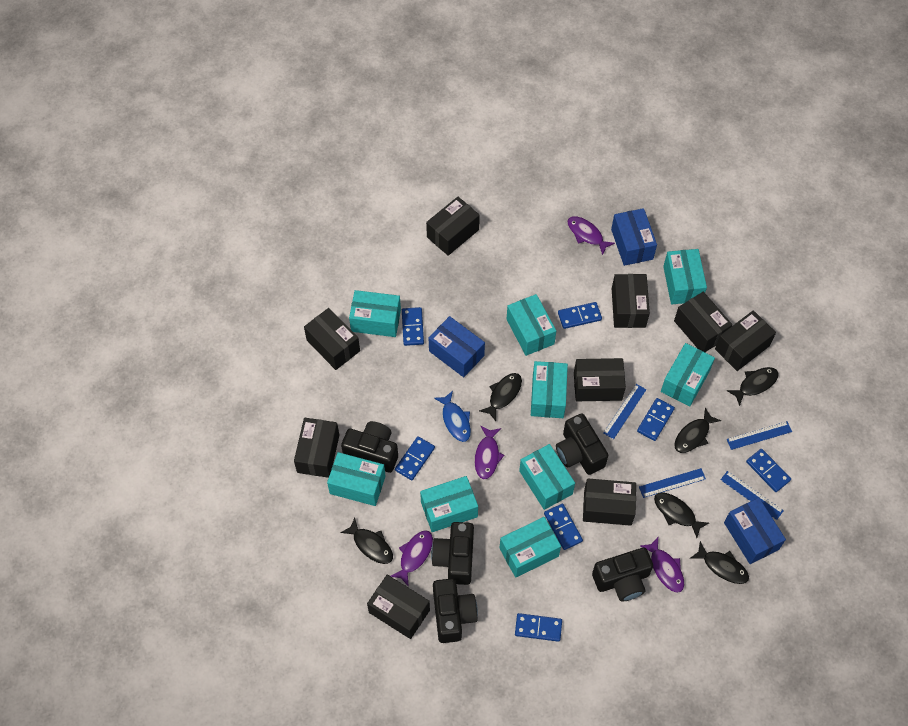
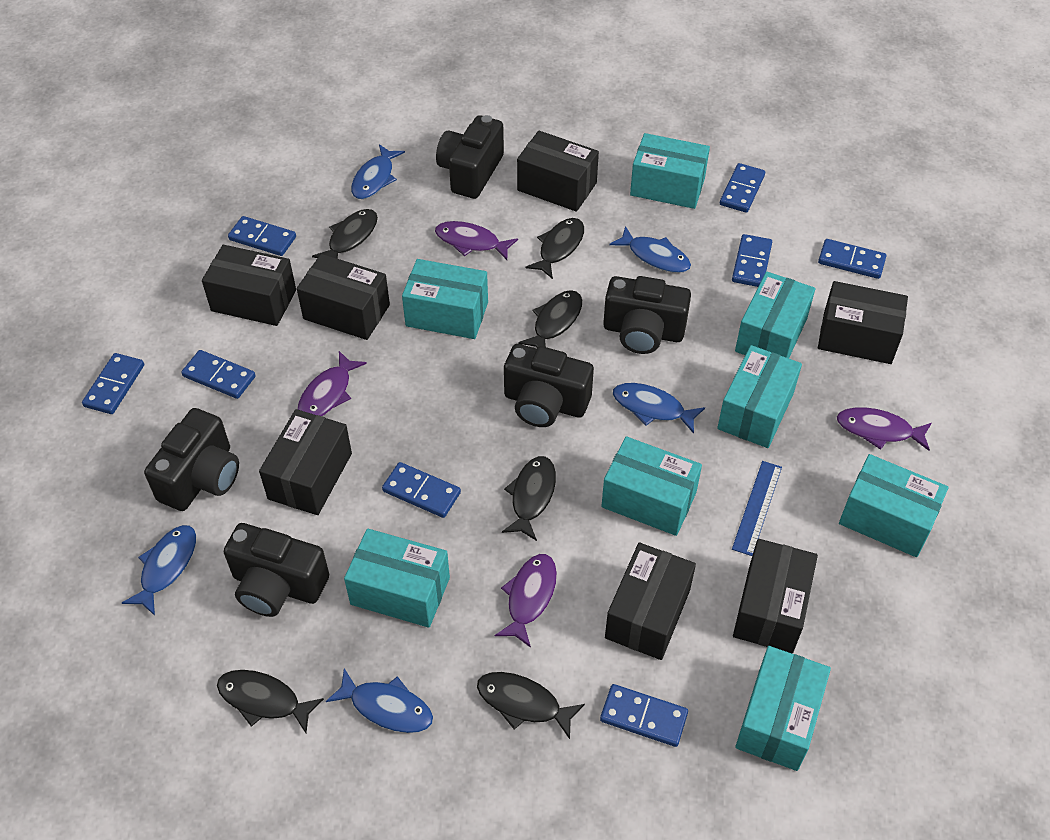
black box: 9 -> 7
blue box: 3 -> 0
blue domino: 7 -> 8
blue fish: 1 -> 5
blue ruler: 4 -> 1
turquoise box: 9 -> 8

